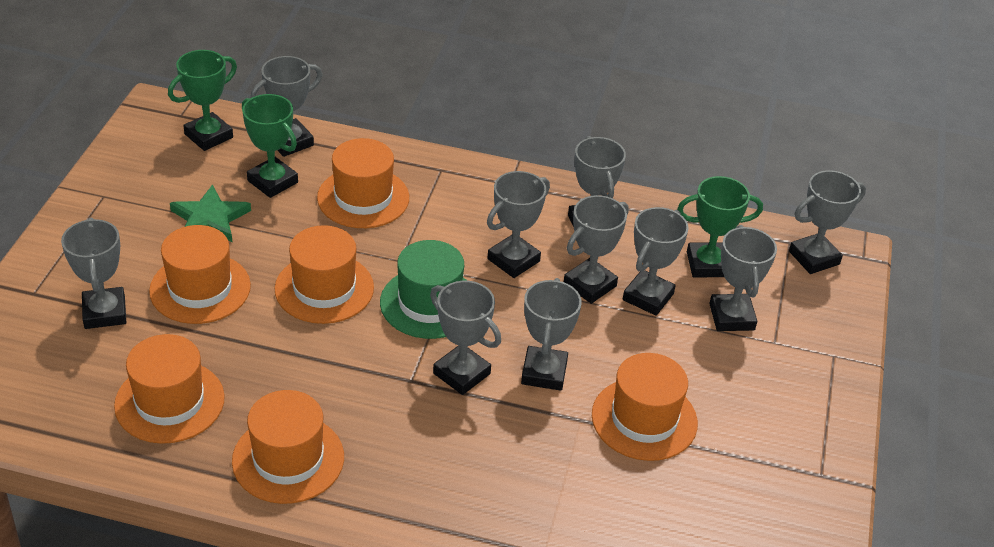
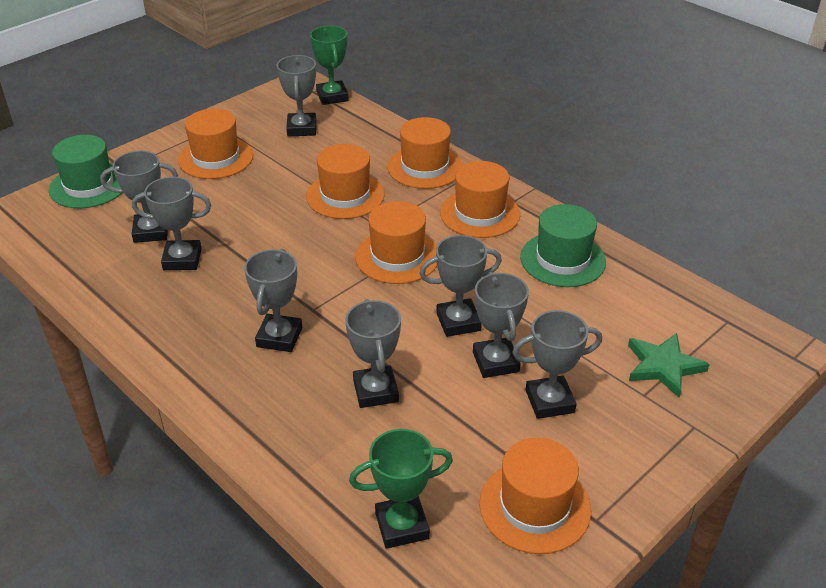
green hat: 1 -> 2
green trophy: 3 -> 2
grey trophy: 10 -> 8

